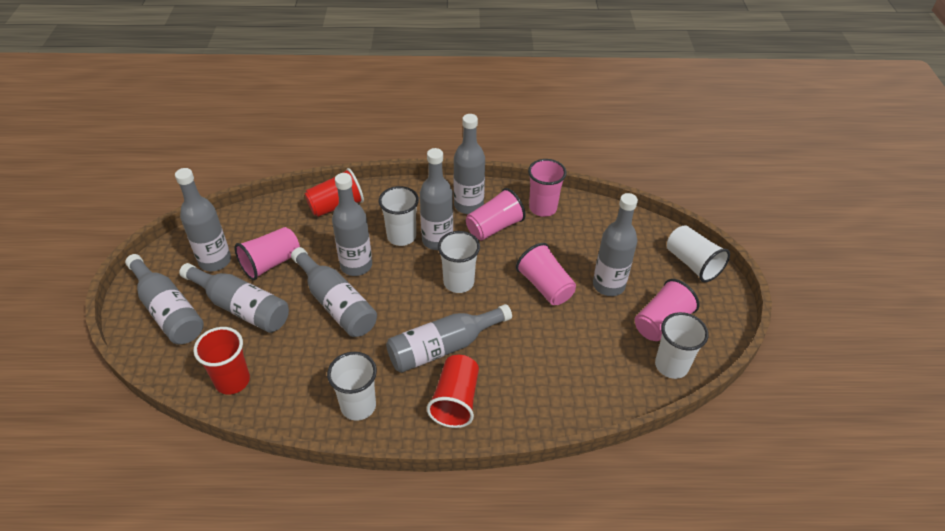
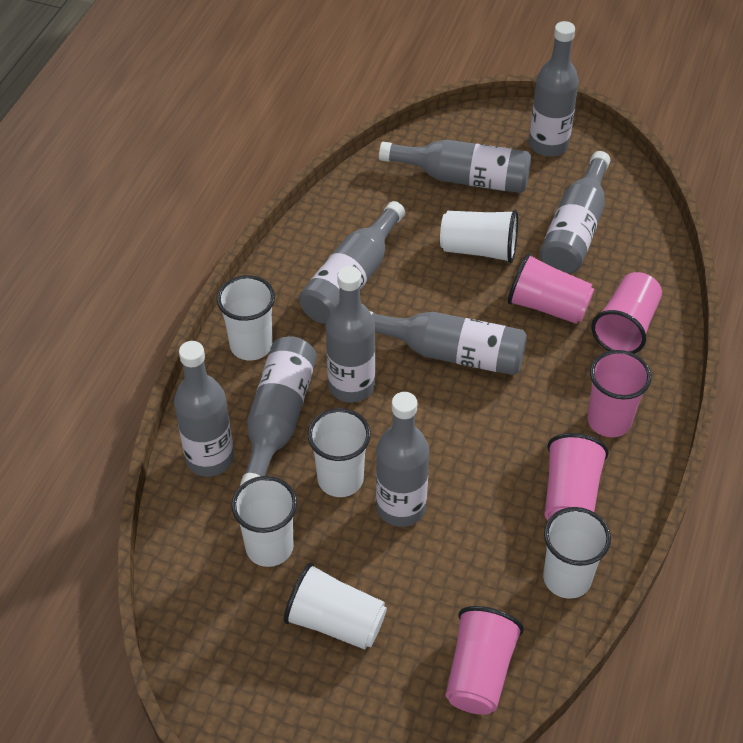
red cup: 3 -> 0
white cup: 5 -> 6

